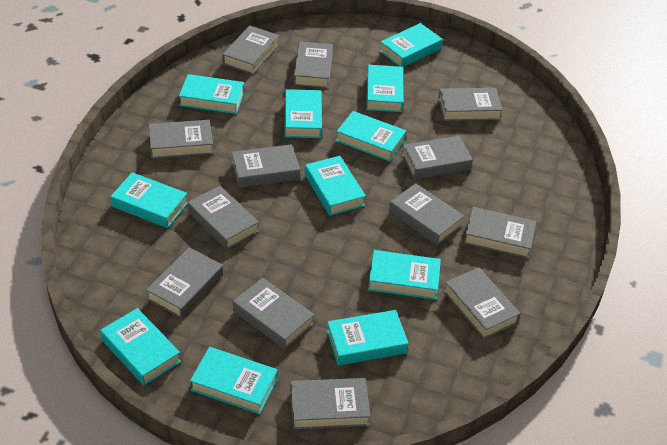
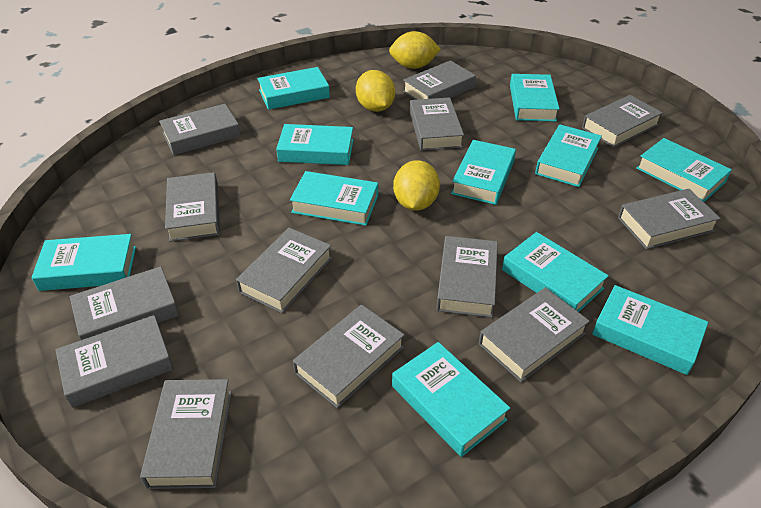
yellow lemon: 0 -> 3

